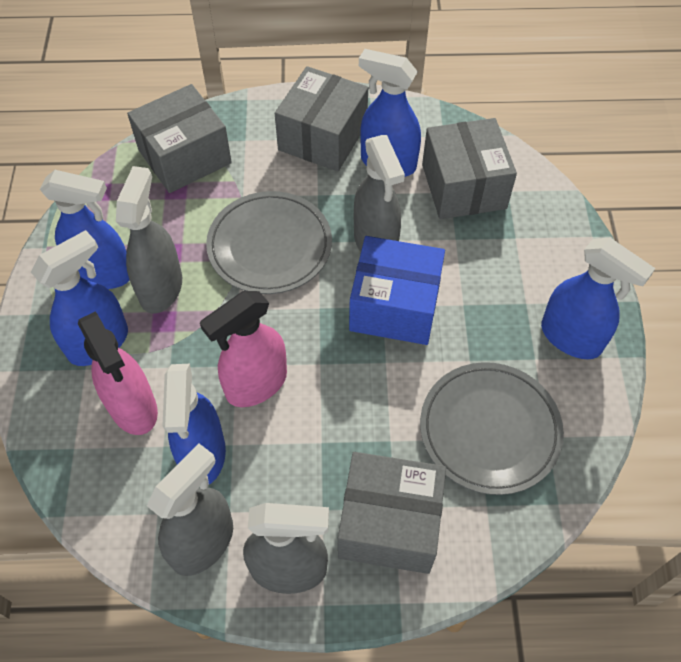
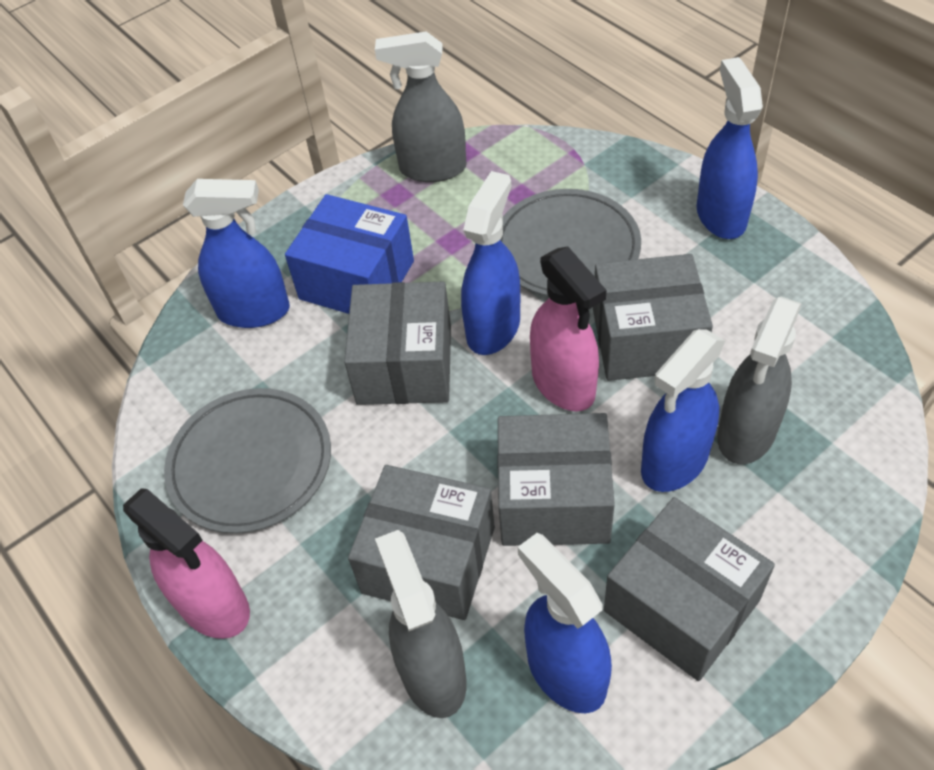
grey box: 4 -> 5
grey spray bottle: 4 -> 3

